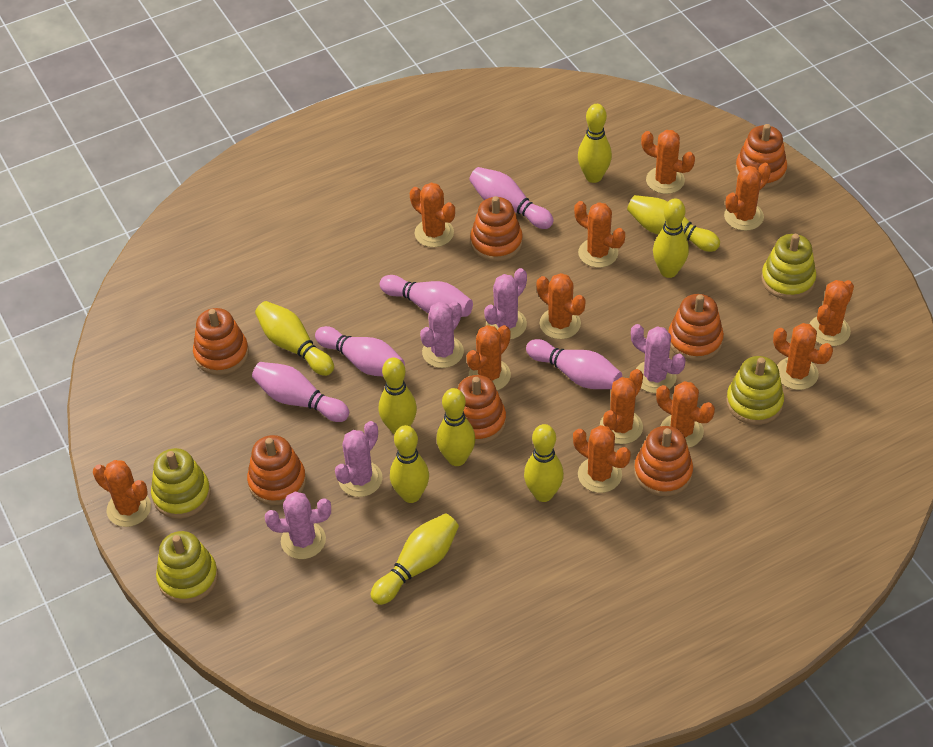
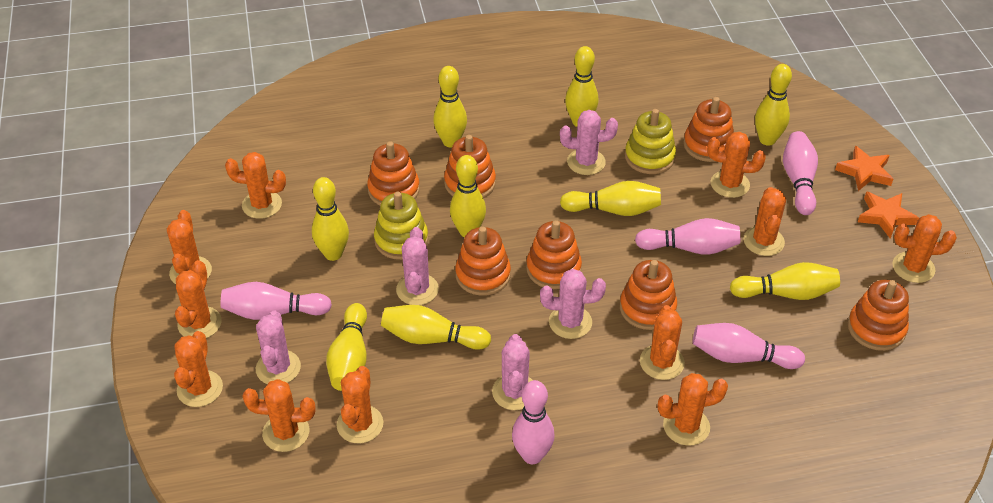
orange cactus: 12 -> 11
orange star: 0 -> 2
yellow stacking toy: 4 -> 2

